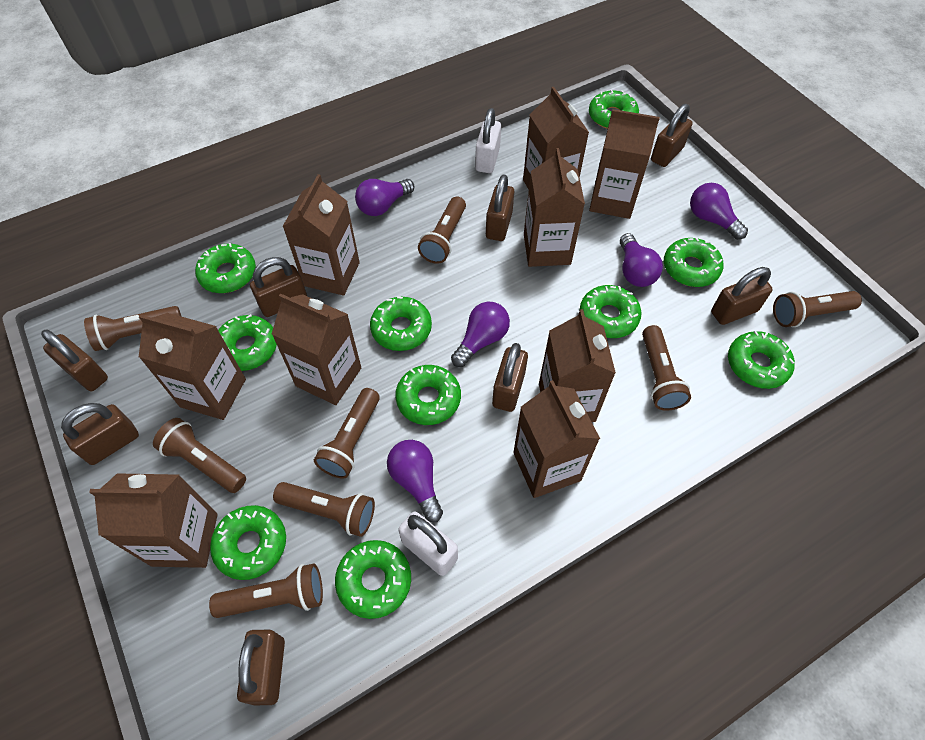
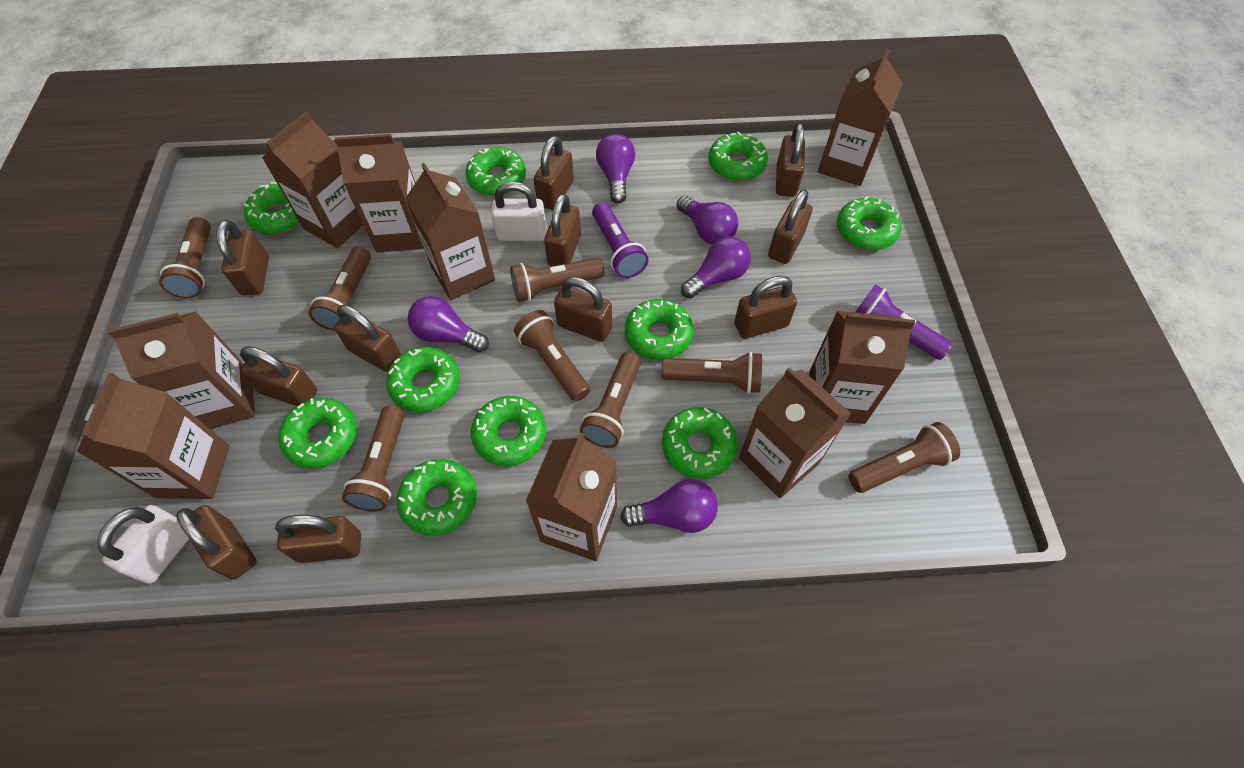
brown padlock: 8 -> 11
purple flashlight: 0 -> 2

